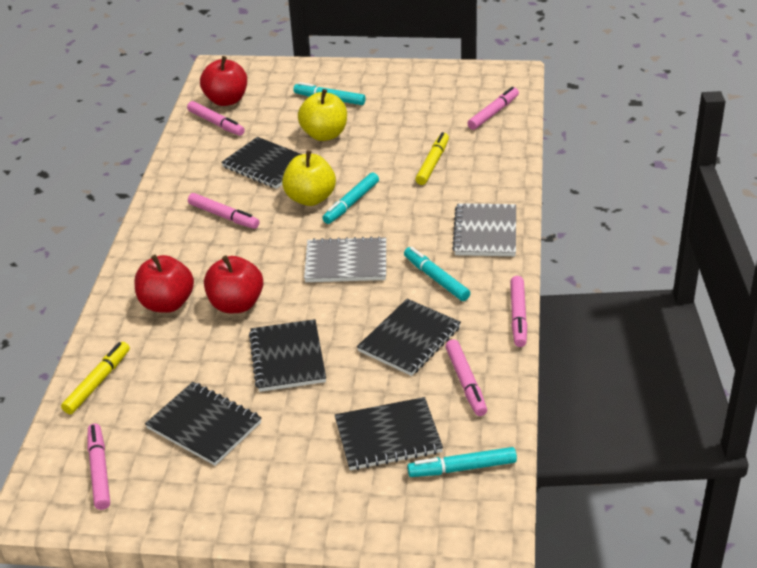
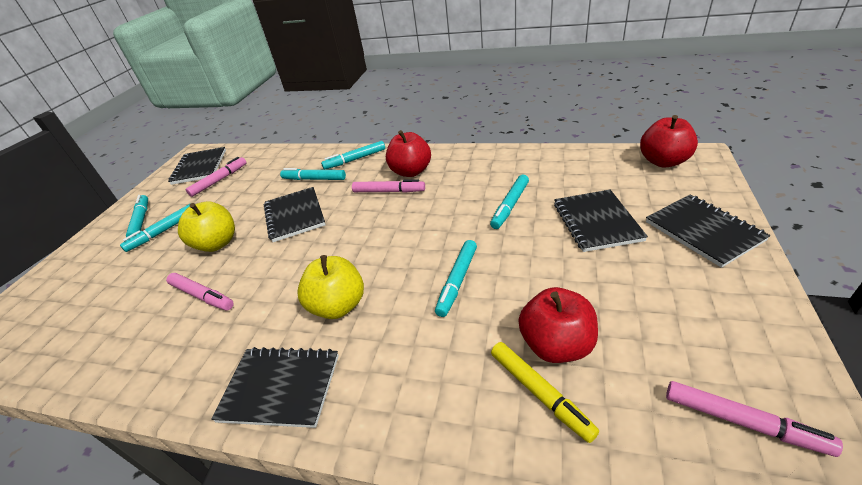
grey notebook: 2 -> 0
pink marker: 6 -> 4
turquoise marker: 4 -> 6
yellow marker: 2 -> 1

